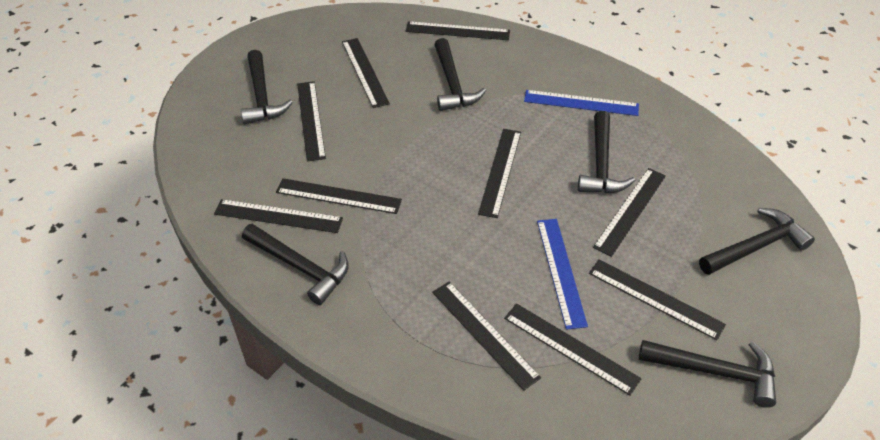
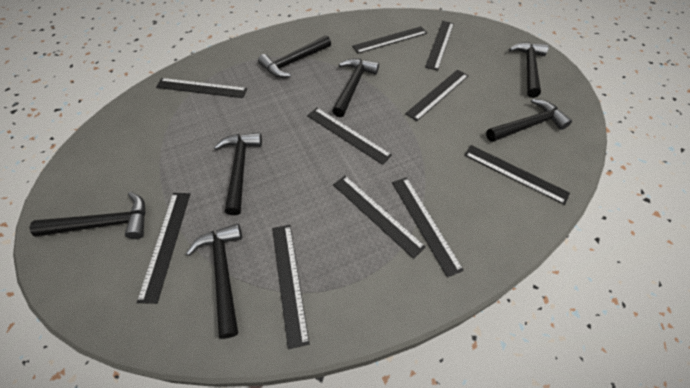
black hammer: 6 -> 7
blue ruler: 2 -> 0

